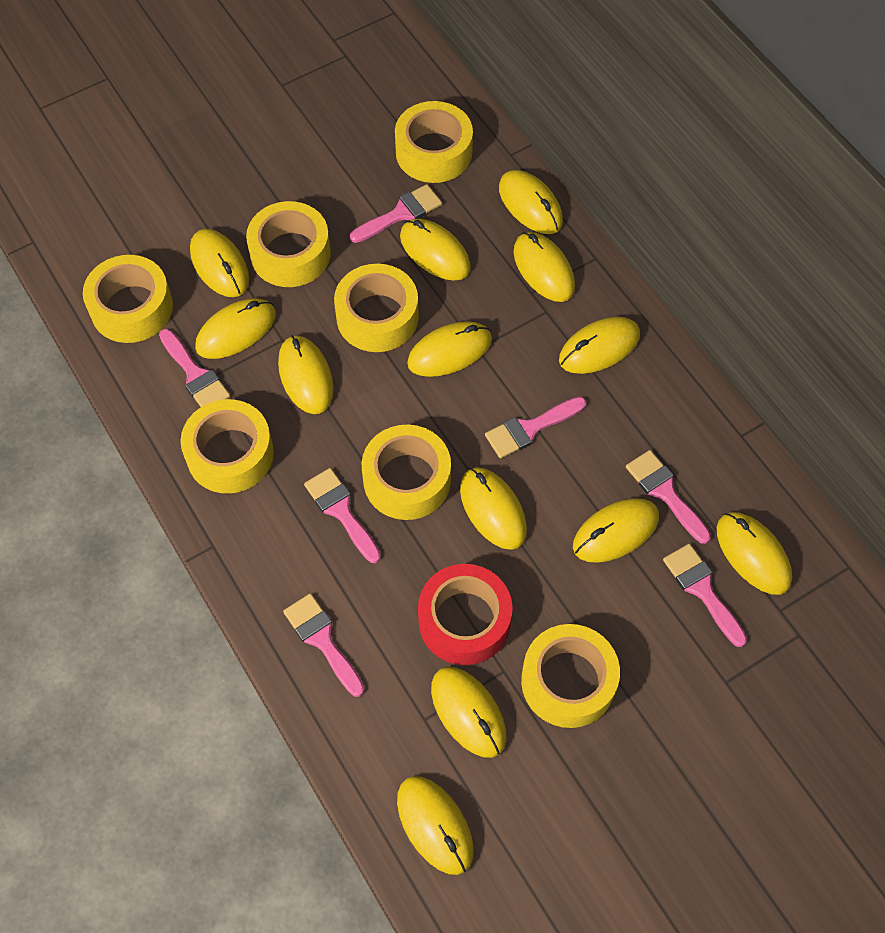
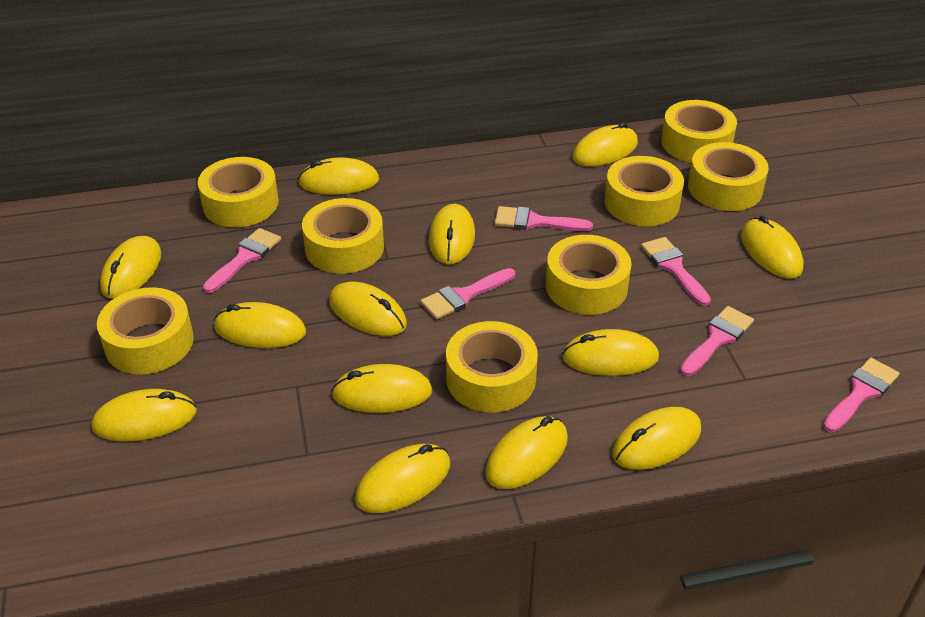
pink brush: 7 -> 6
red tape: 1 -> 0
yellow tape: 7 -> 8

